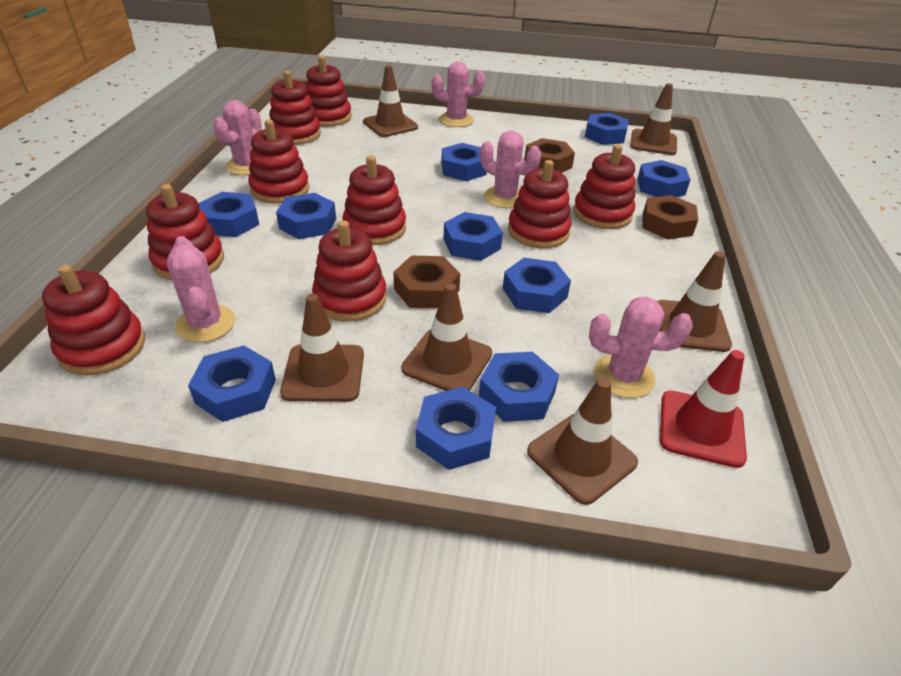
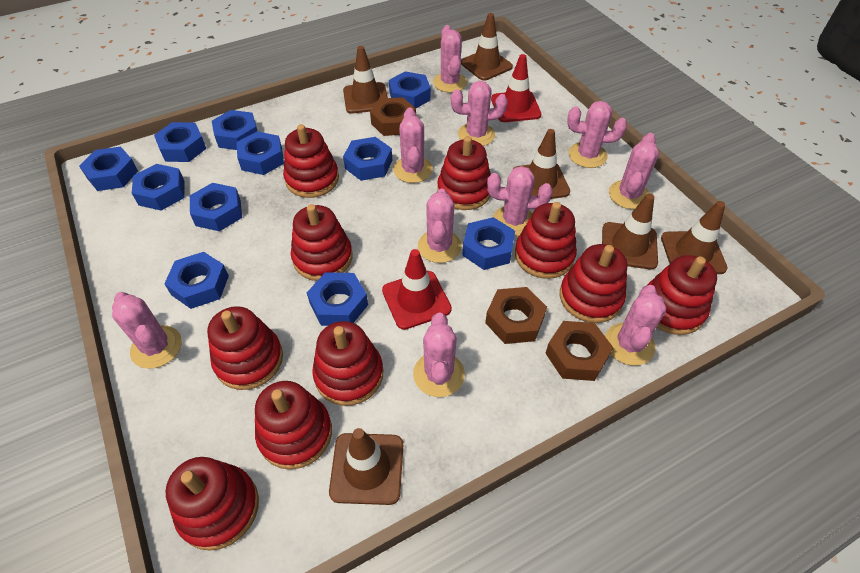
blue nut: 10 -> 11
pink cactus: 5 -> 10
red stacking toy: 9 -> 10
red traffic cone: 1 -> 2

